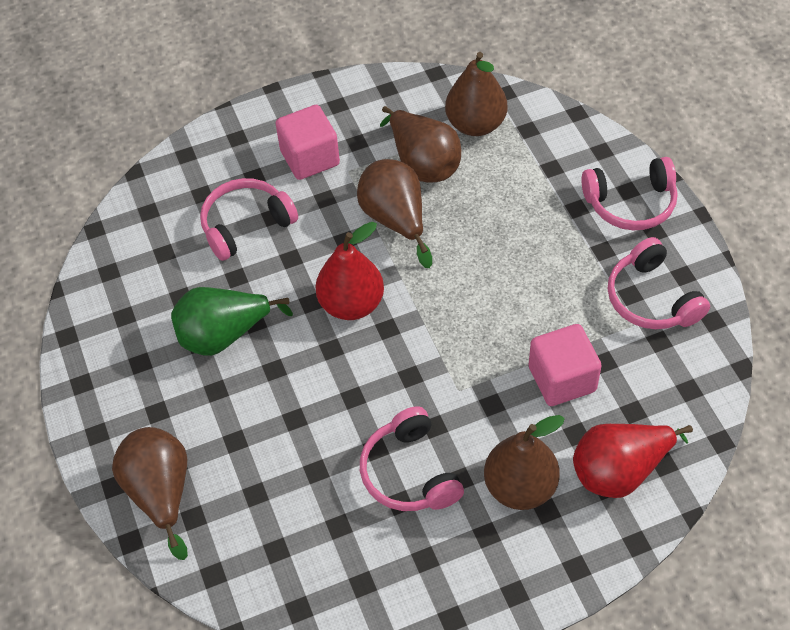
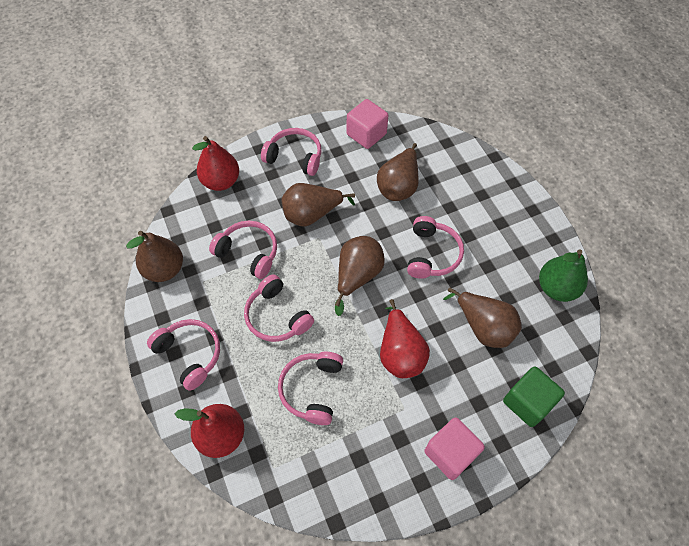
green cube: 0 -> 1
pink headphones: 4 -> 6
red pear: 2 -> 3

